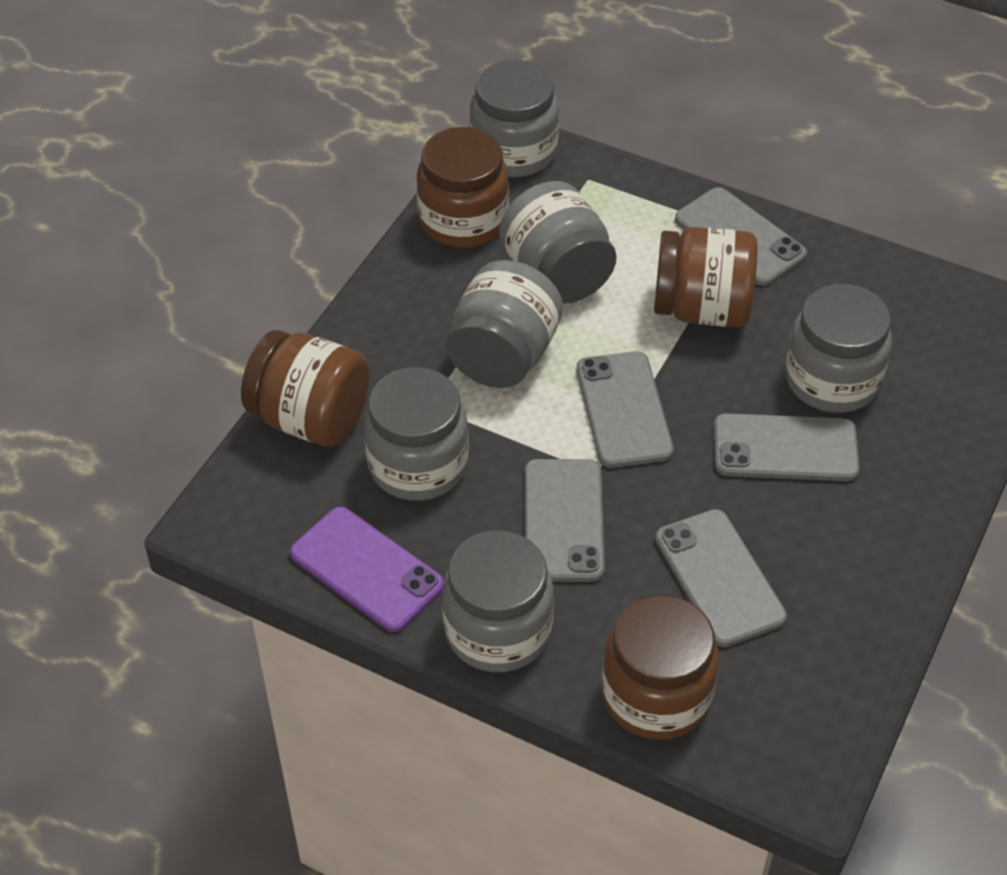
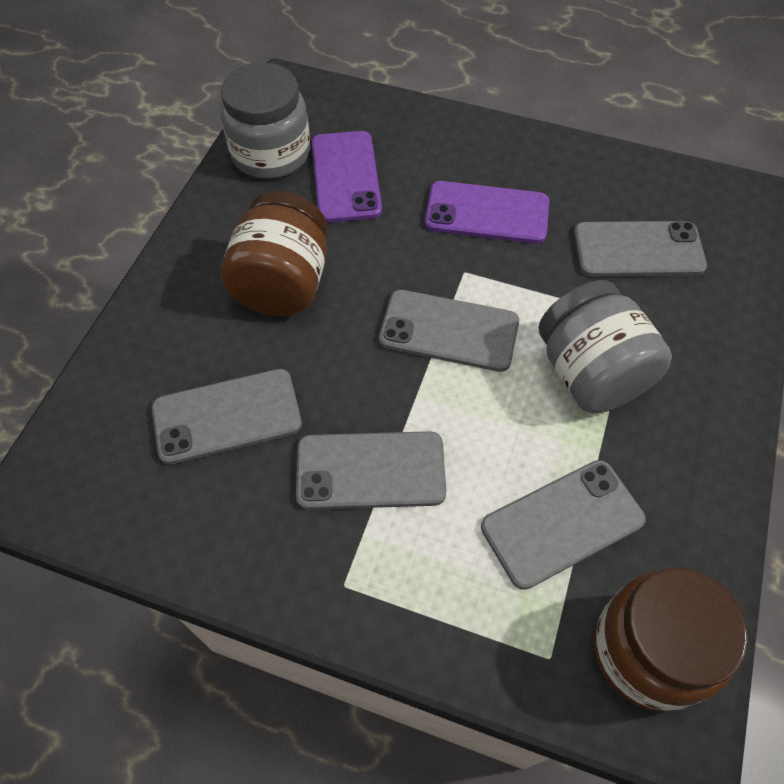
brown jar: 4 -> 2
grey jar: 6 -> 2
purple phone: 1 -> 2

